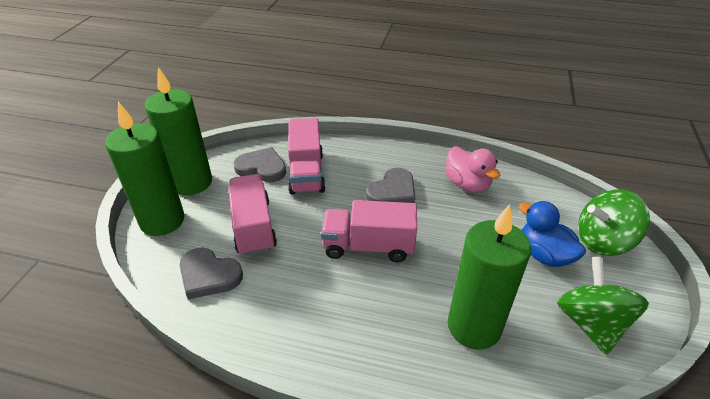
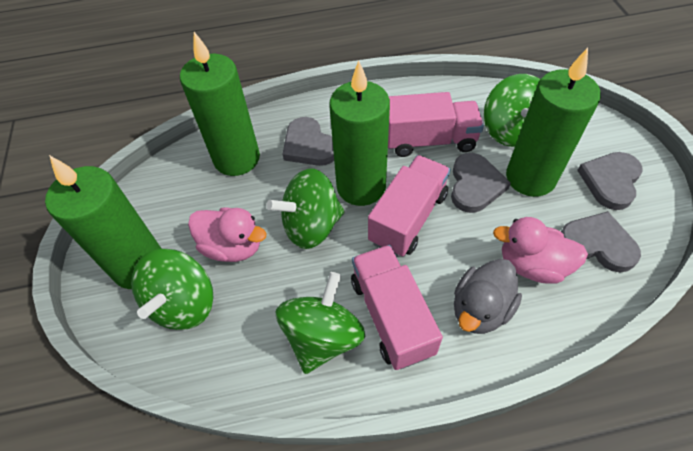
blue duck: 1 -> 0
green candle: 3 -> 4
green spinning top: 2 -> 4
grey duck: 0 -> 1
grey heart: 3 -> 4
pink duck: 1 -> 2

